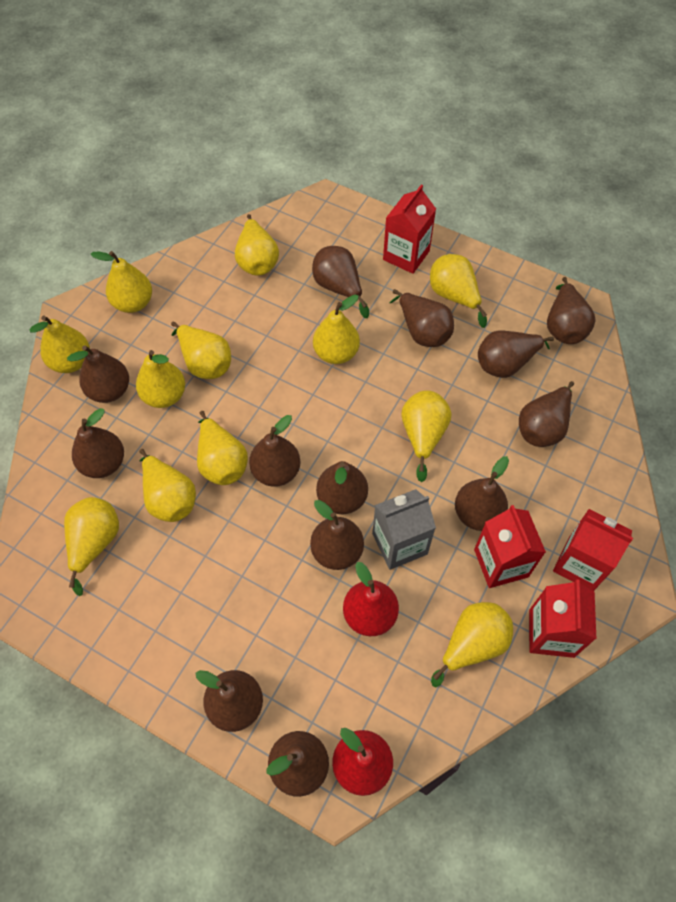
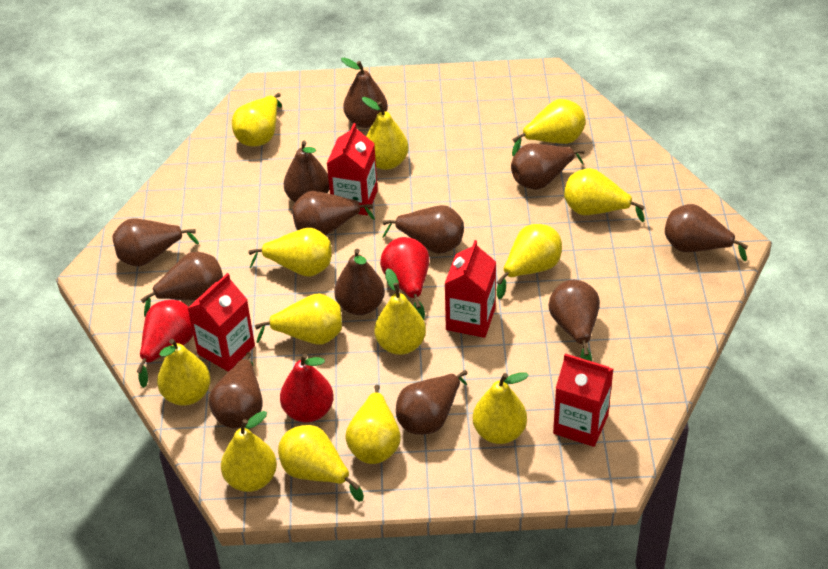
brown pear: 13 -> 12
grey carton: 1 -> 0
red pear: 2 -> 3
yellow pear: 12 -> 13

